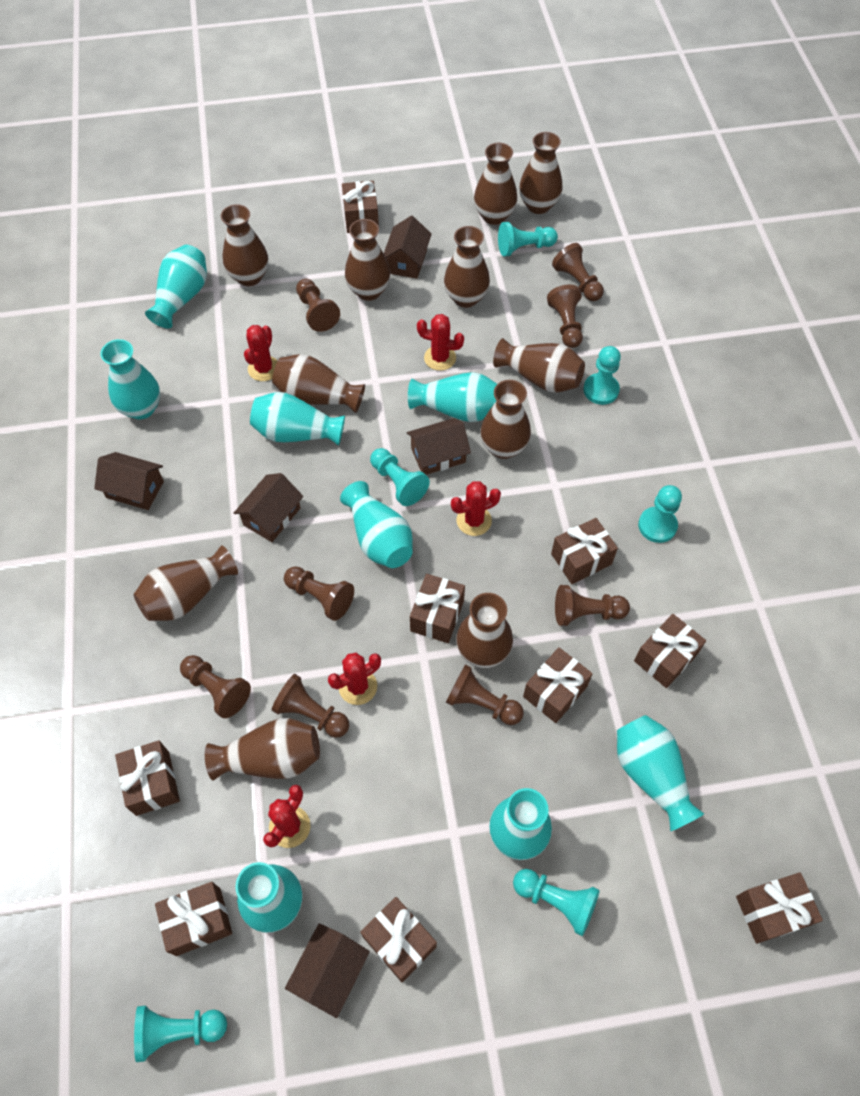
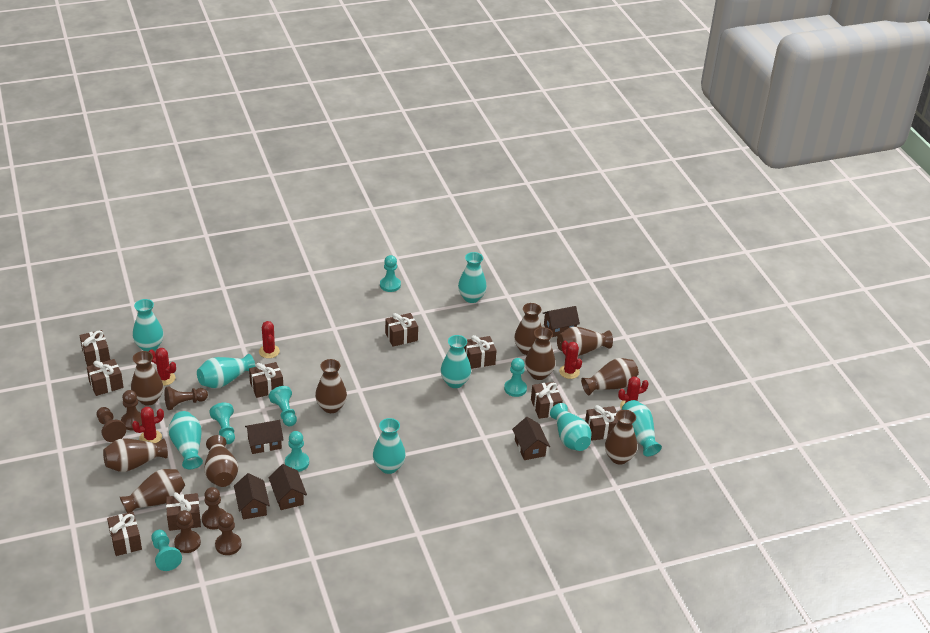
brown pawn: 8 -> 6
brown vase: 11 -> 10

